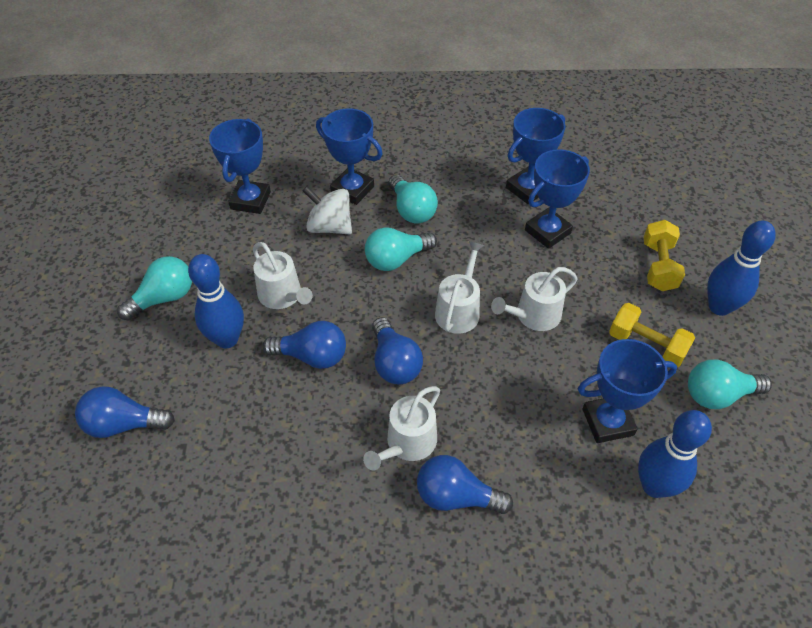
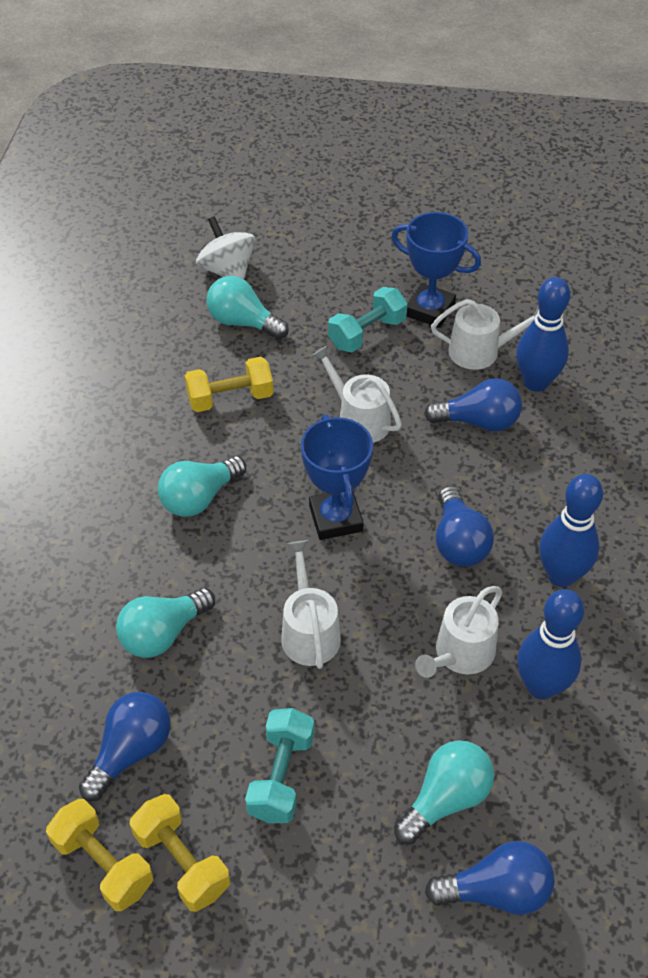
blue trophy: 5 -> 2
turquoise dumbbell: 0 -> 2
yellow dumbbell: 2 -> 3

